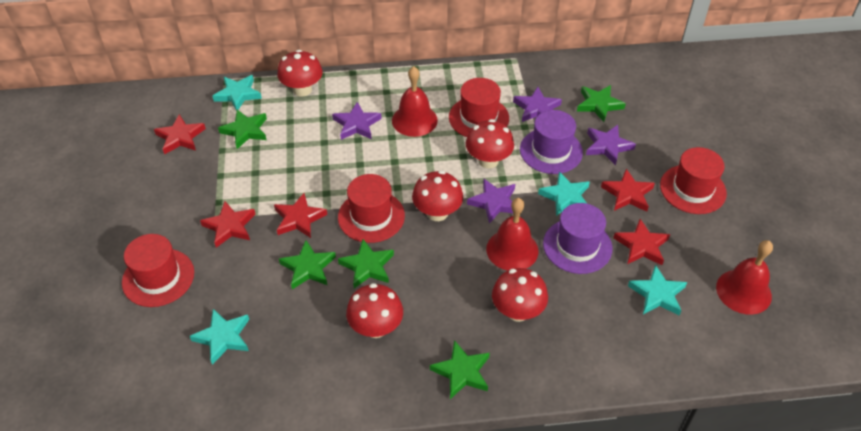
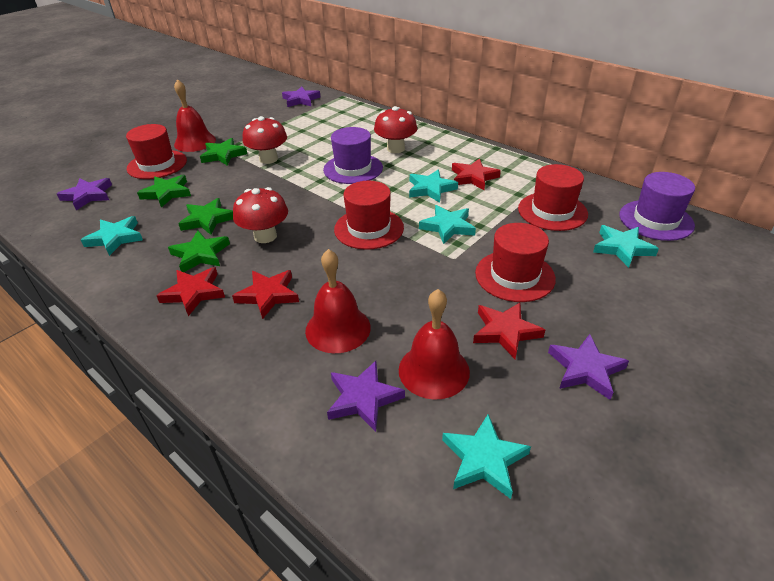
green star: 5 -> 4
red mushroom: 5 -> 3
red star: 5 -> 4
turquoise star: 4 -> 5

